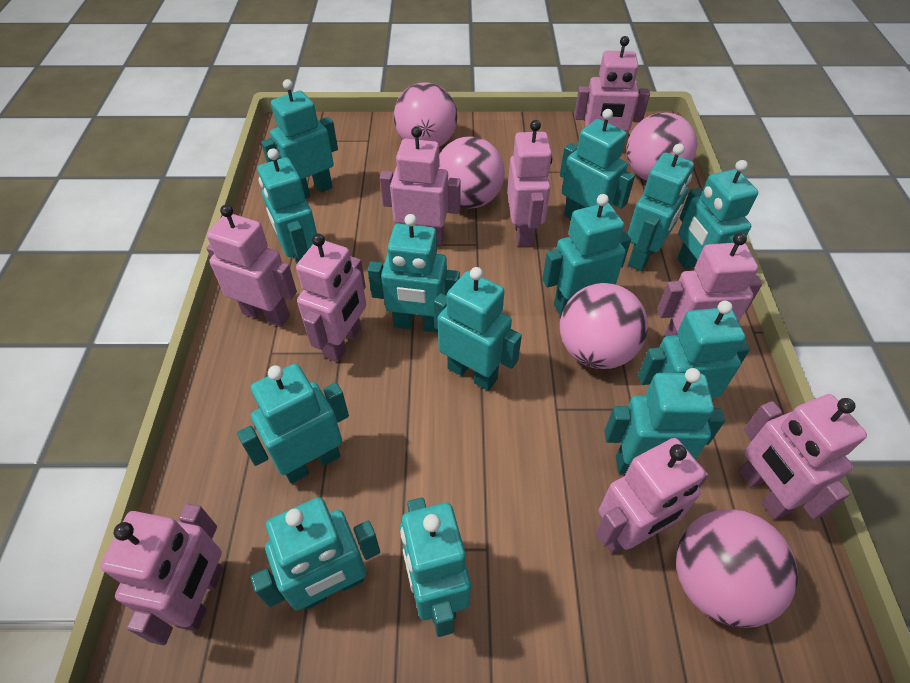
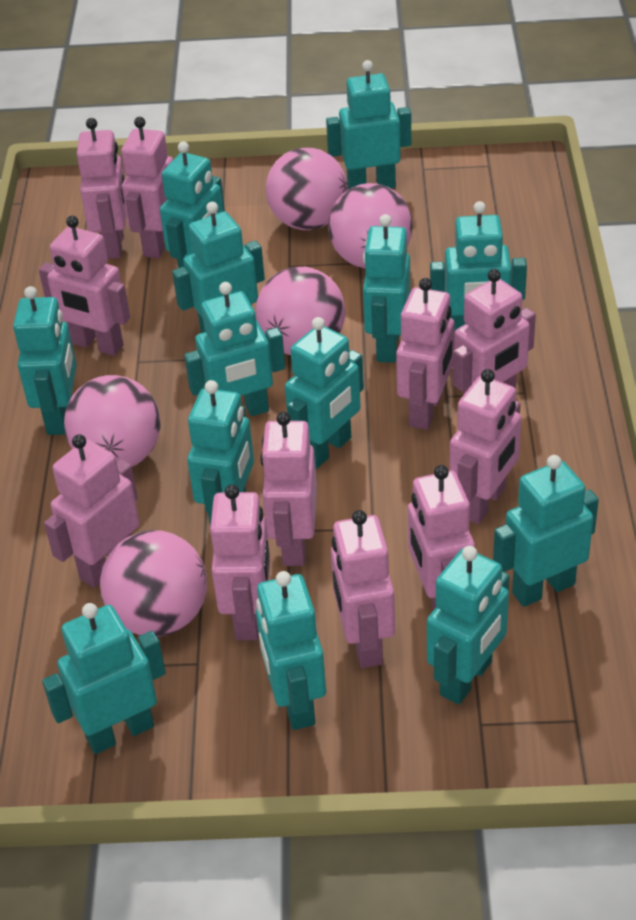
pink robot: 9 -> 11

